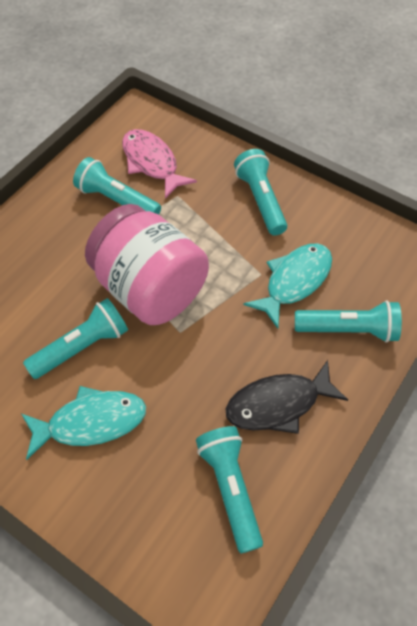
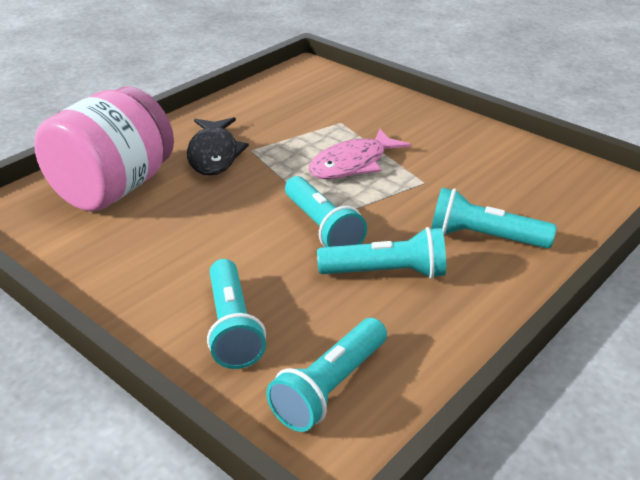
turquoise fish: 2 -> 0

